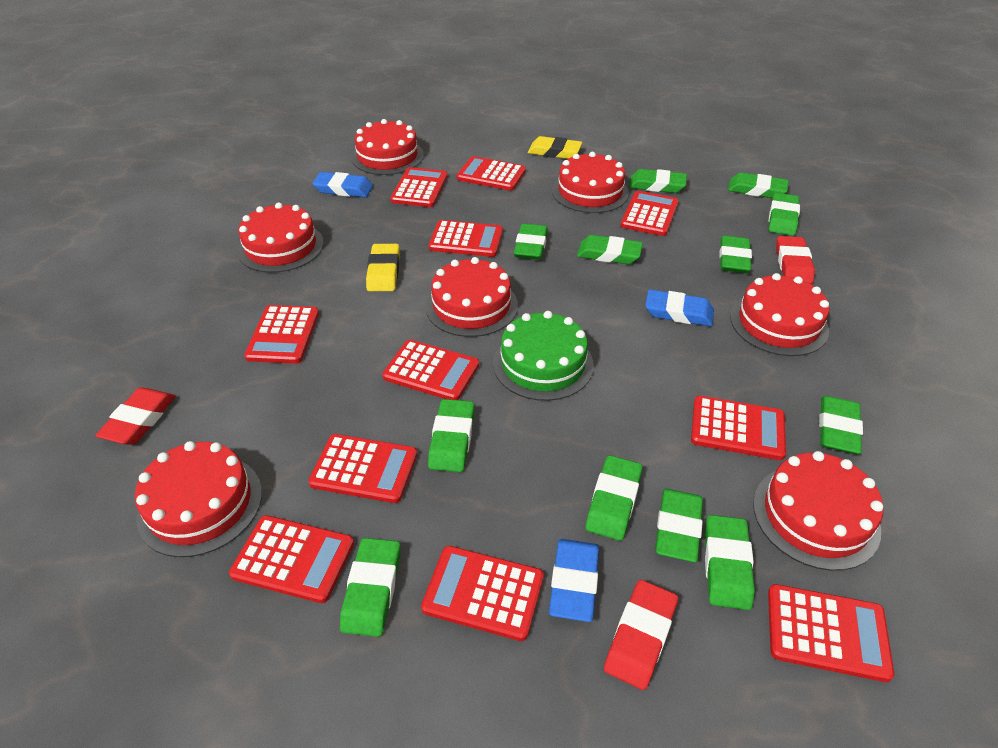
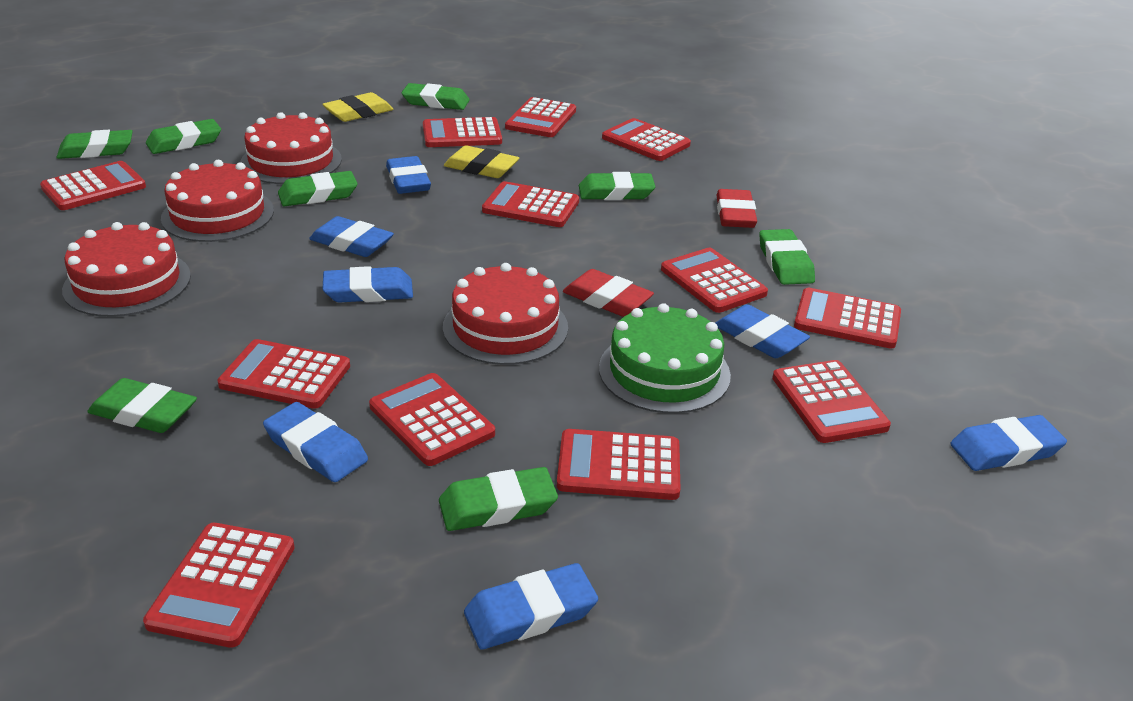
blue eraser: 3 -> 7
green eraser: 12 -> 8
red cake: 7 -> 4
red calculator: 11 -> 12
red eraser: 3 -> 2

